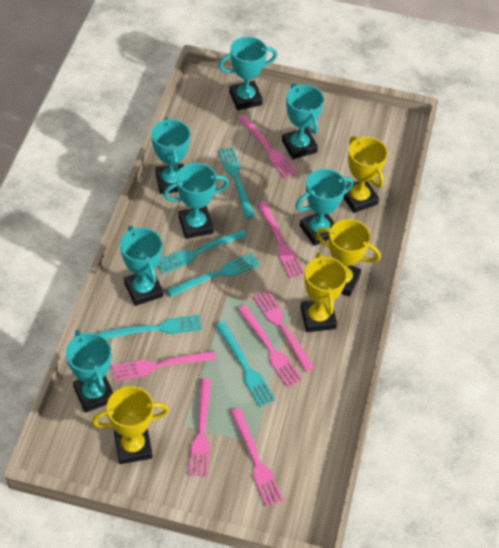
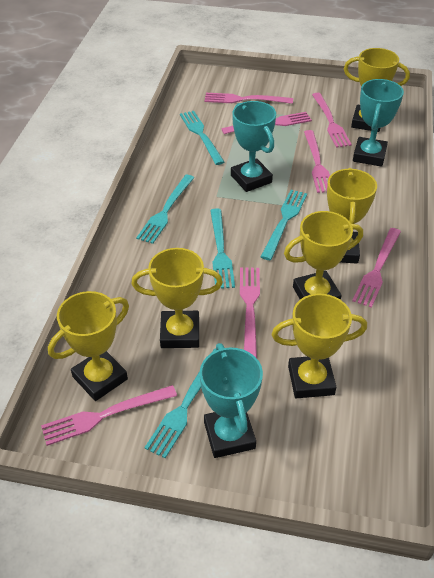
turquoise trophy: 7 -> 3
yellow trophy: 4 -> 6

